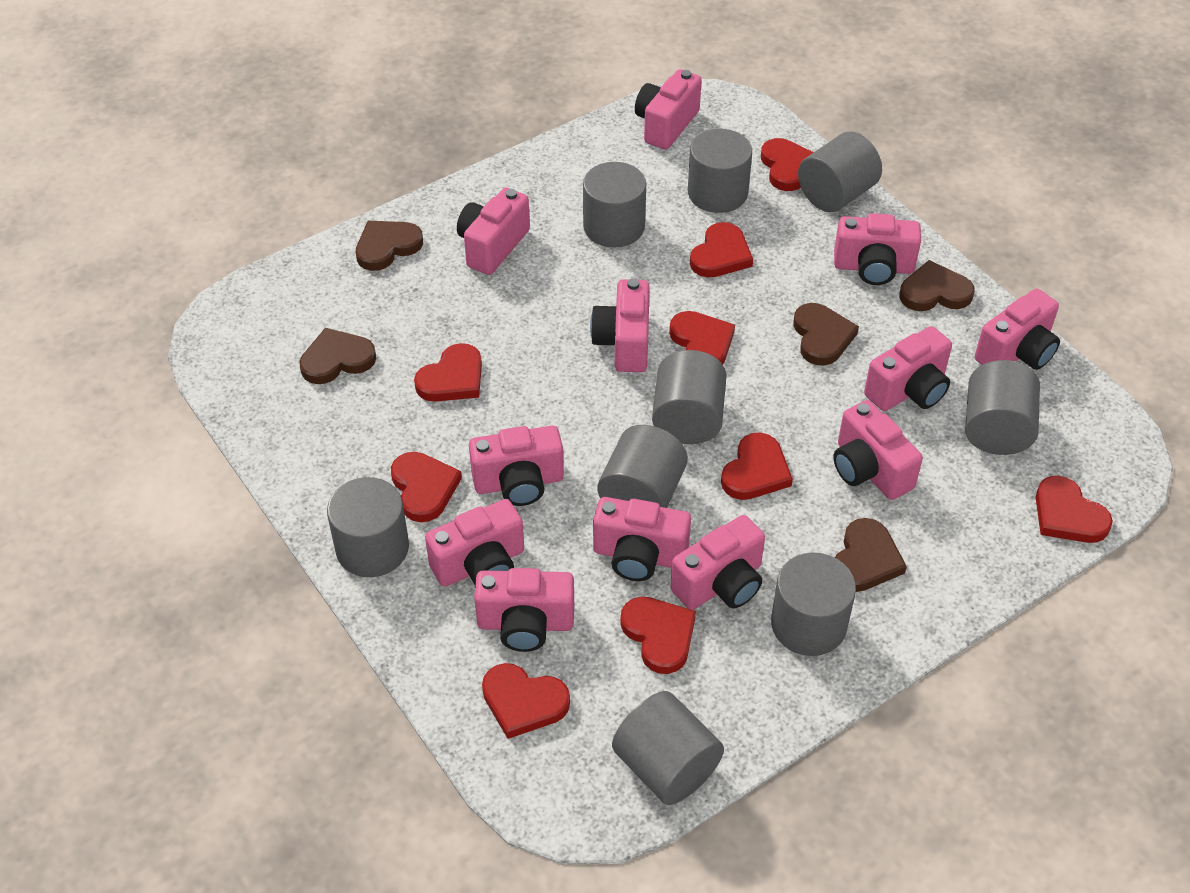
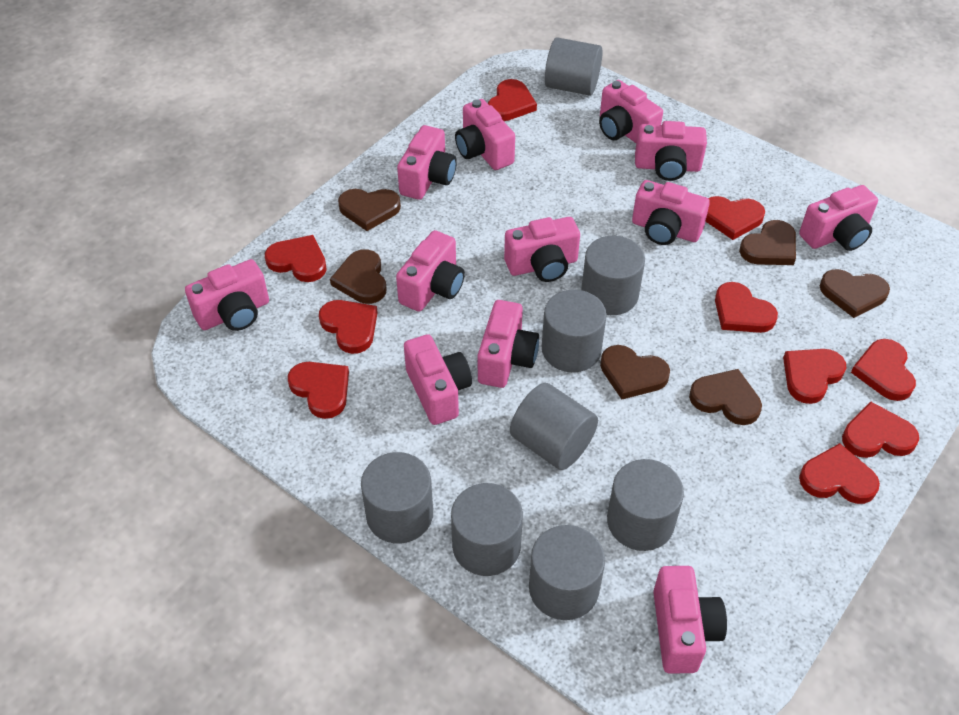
brown heart: 5 -> 6
grey cylinder: 9 -> 8
red heart: 9 -> 10

